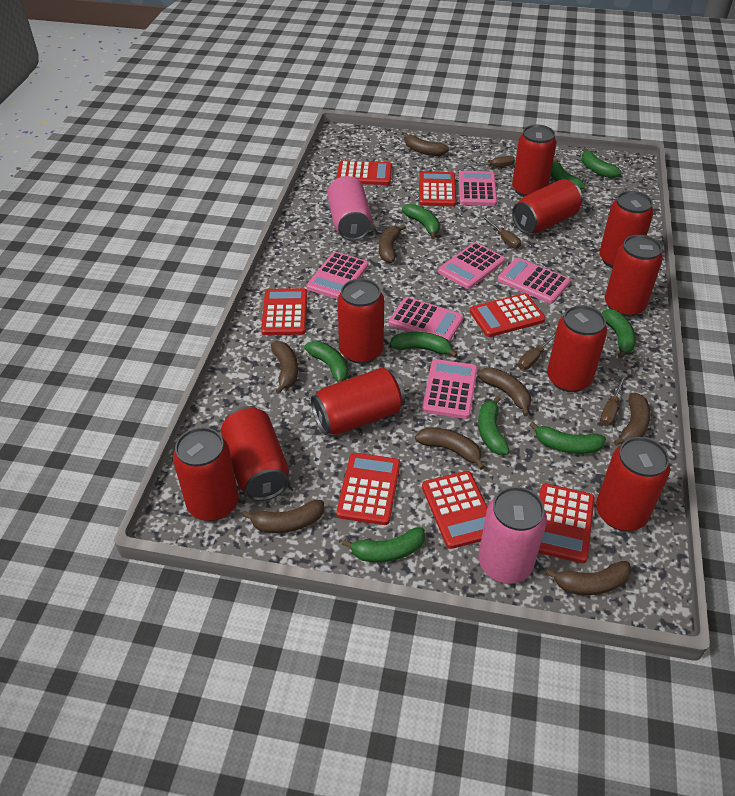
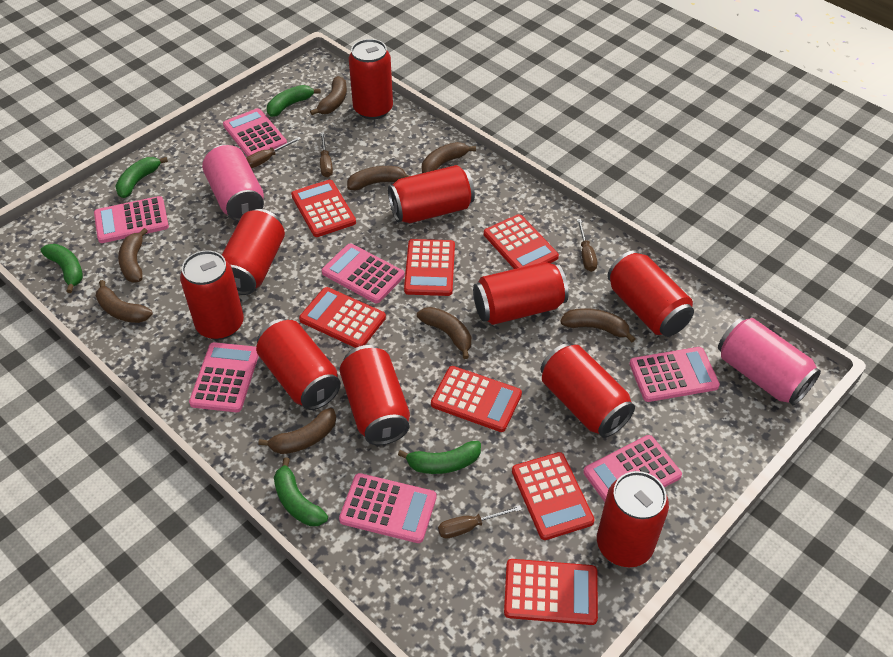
green banana: 9 -> 5
pink calculator: 6 -> 7

